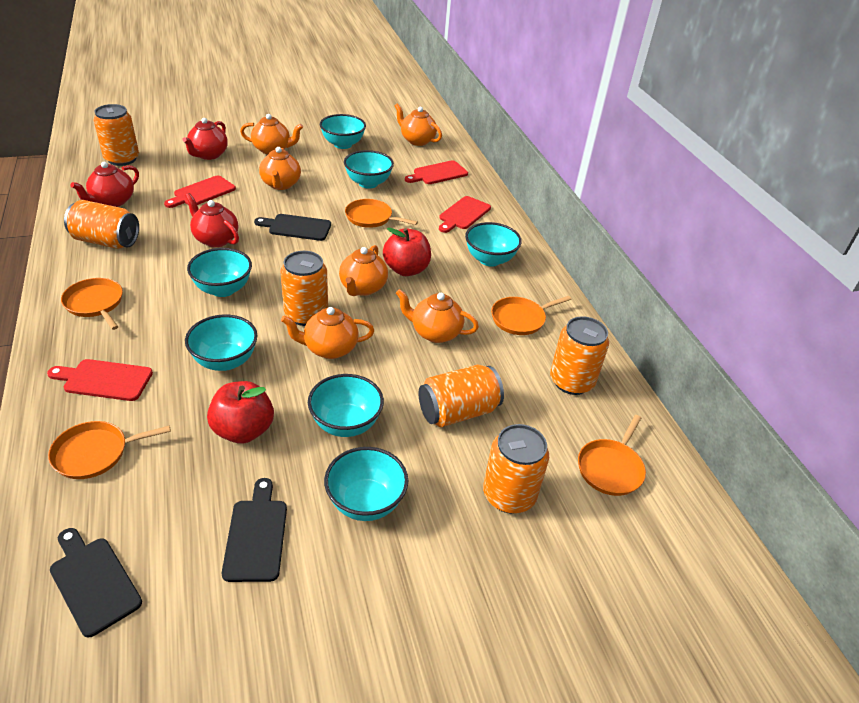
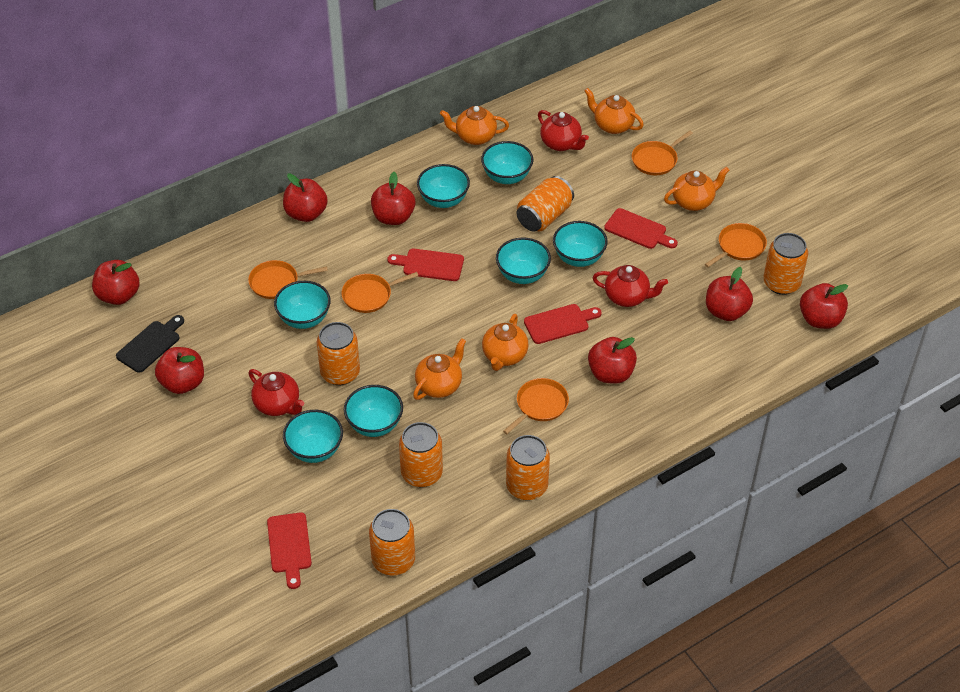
black cutting board: 3 -> 1
orange teapot: 6 -> 5
red apple: 2 -> 7

